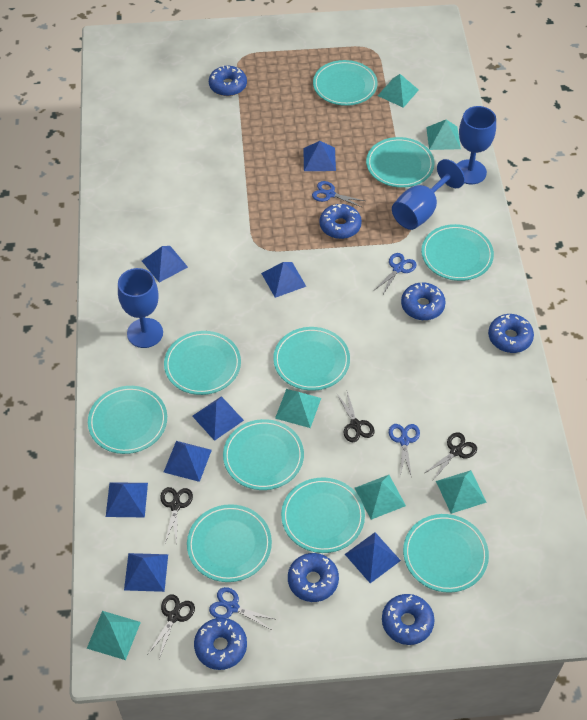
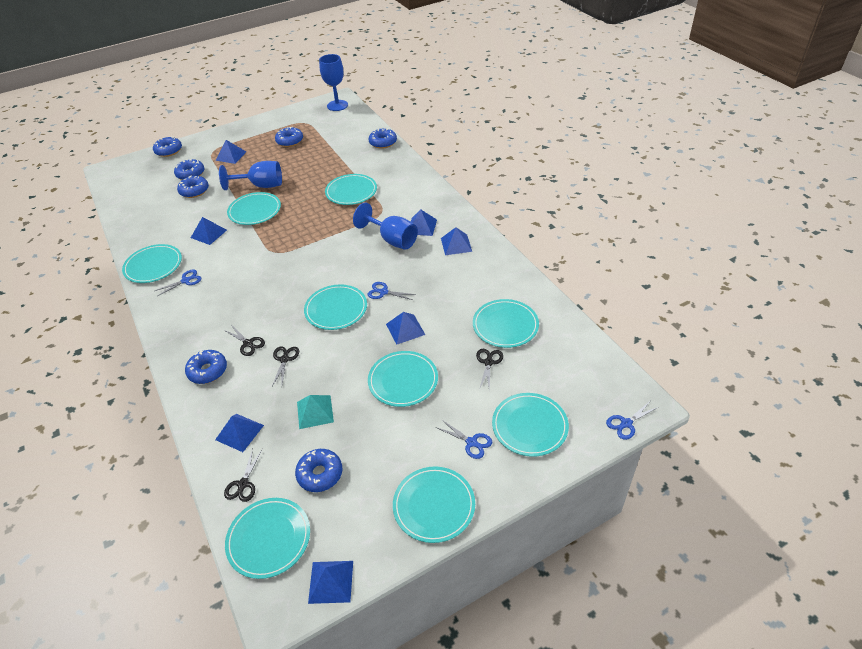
blue pyramid: 8 -> 7
turquoise plate: 10 -> 9
turquoise pyramid: 6 -> 1

